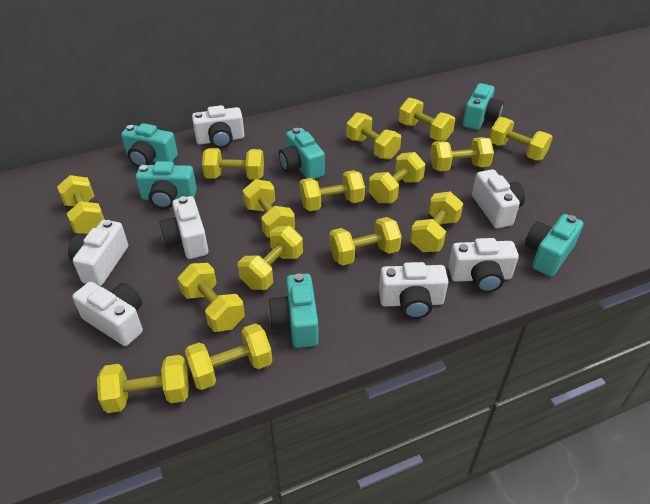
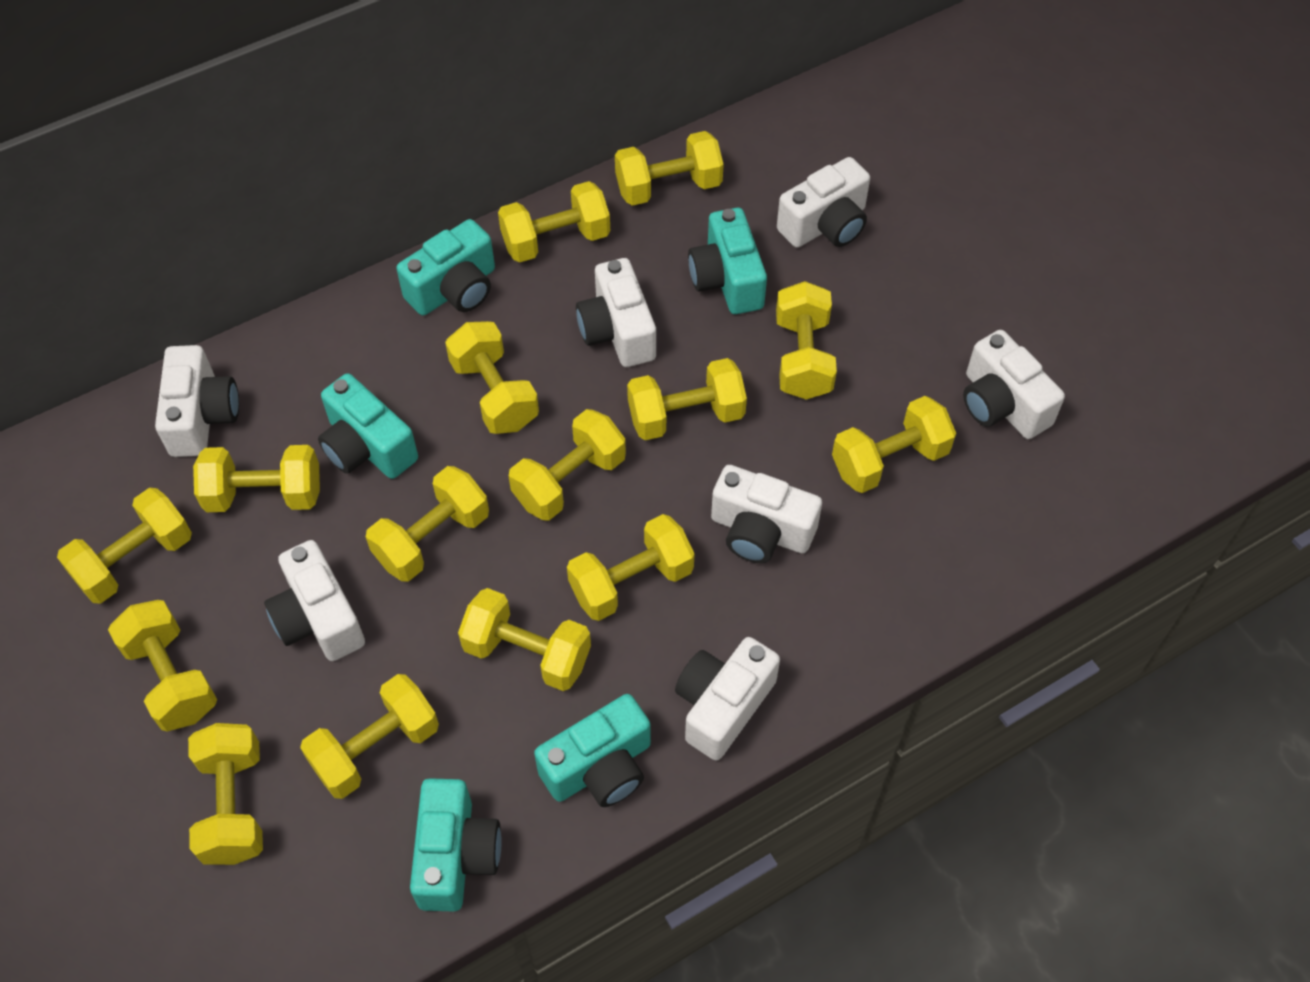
turquoise camera: 6 -> 5

